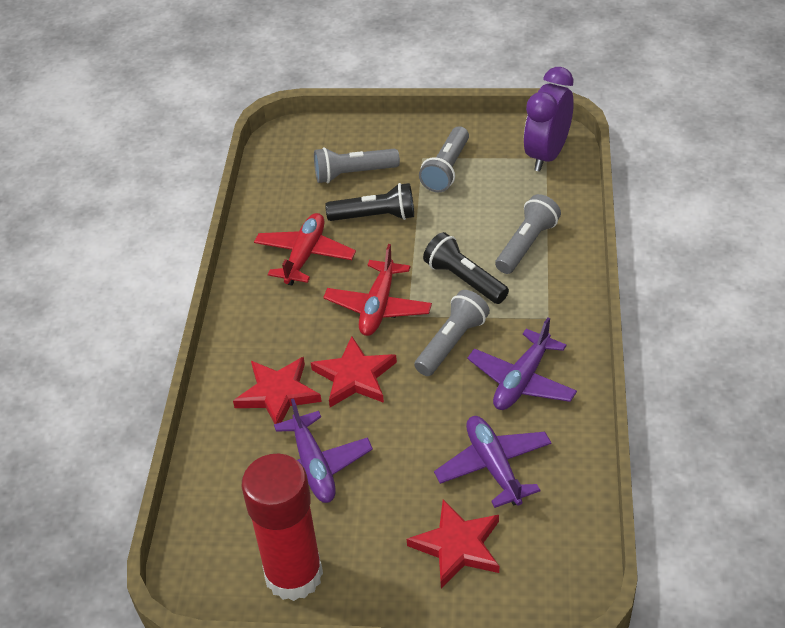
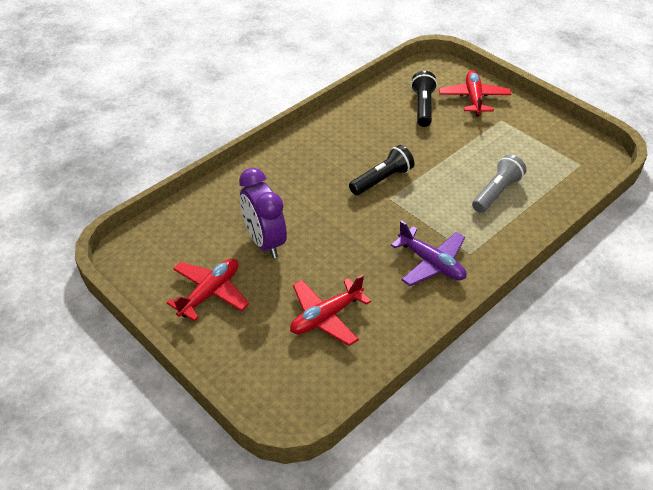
grey flashlight: 4 -> 1
purple plane: 3 -> 1
red glue stick: 1 -> 0
red plane: 2 -> 3
red star: 3 -> 0

